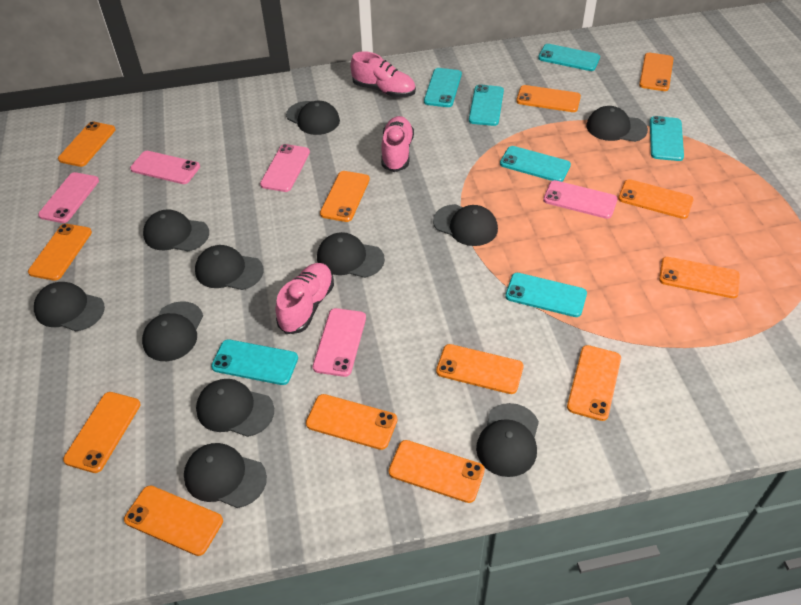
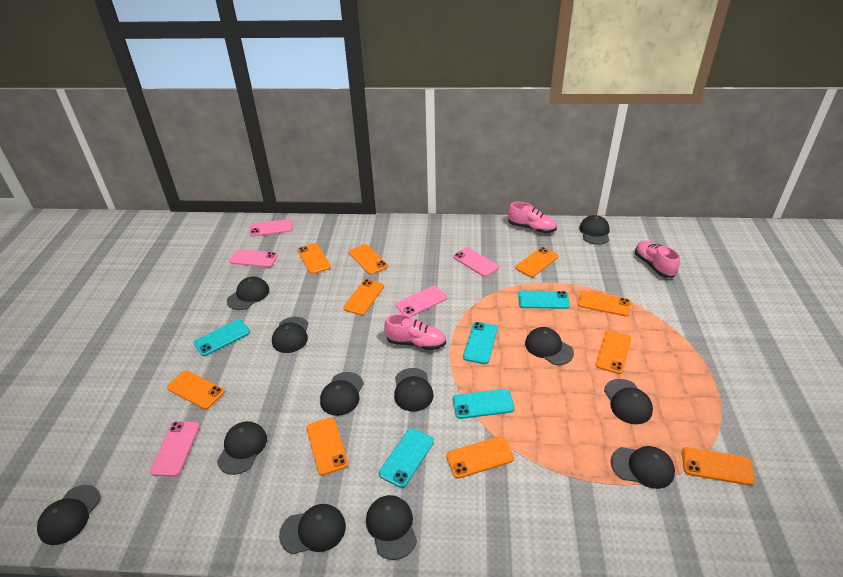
black cap: 11 -> 12
orange phone: 13 -> 10
turquoise phone: 7 -> 5

